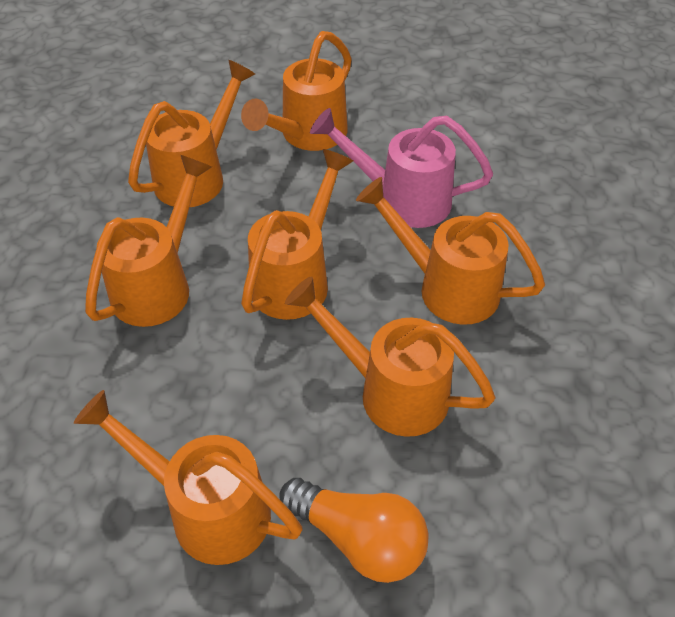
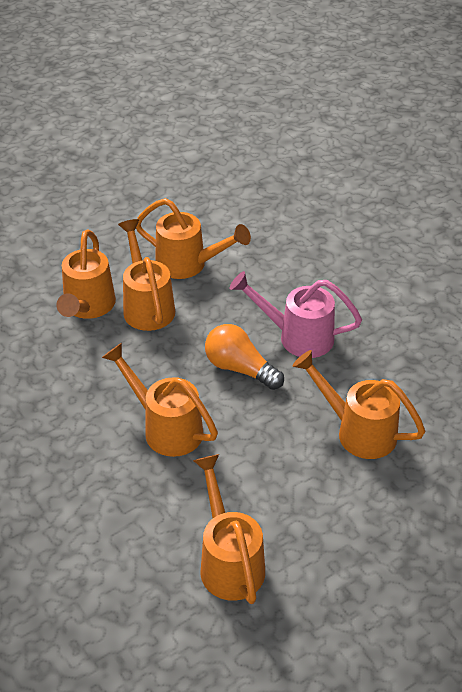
orange watering can: 7 -> 6

